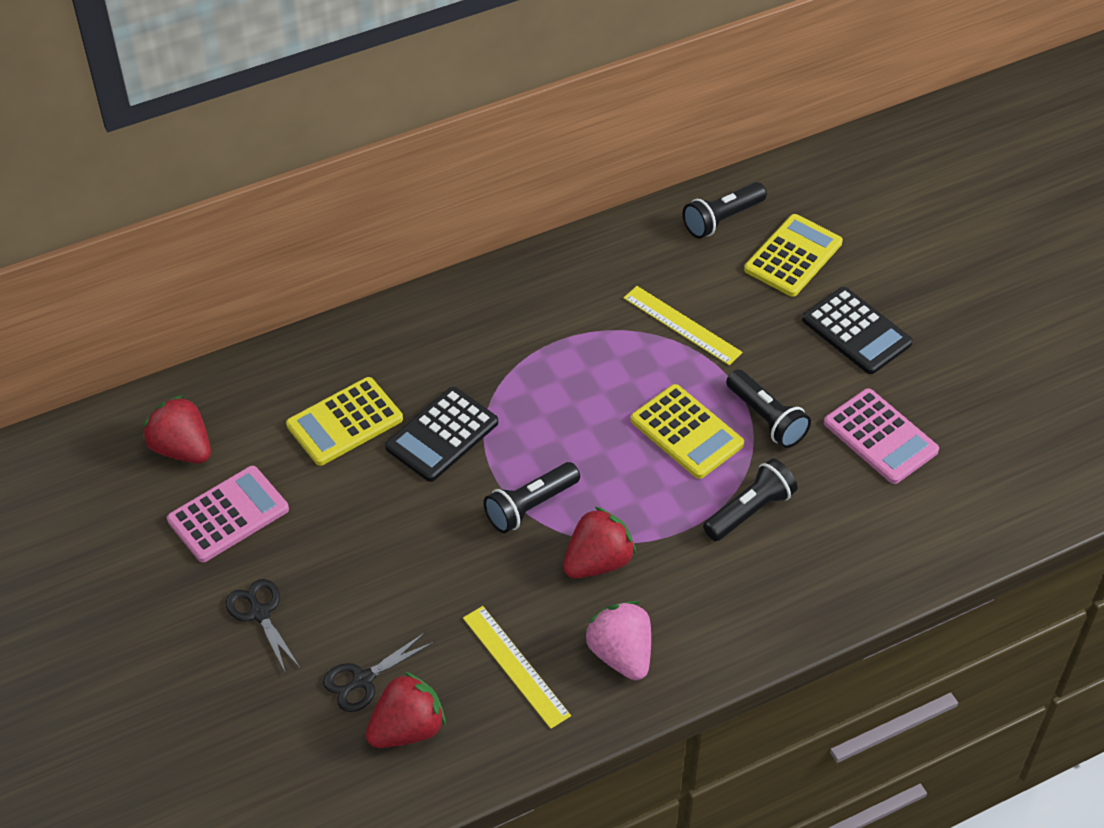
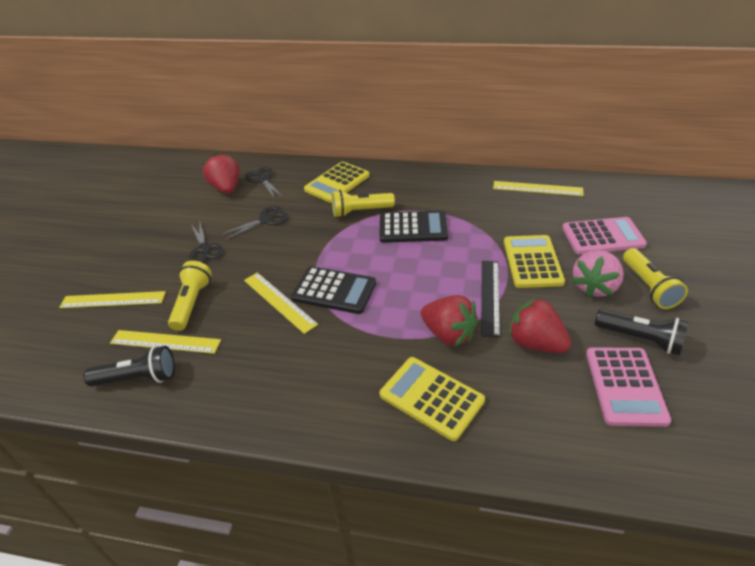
black flashlight: 4 -> 2
black ruler: 0 -> 1
black scissors: 2 -> 3
yellow flashlight: 0 -> 3
yellow ruler: 2 -> 4

